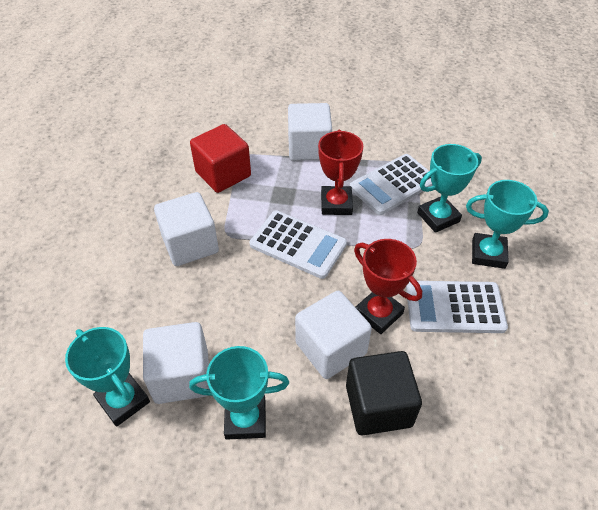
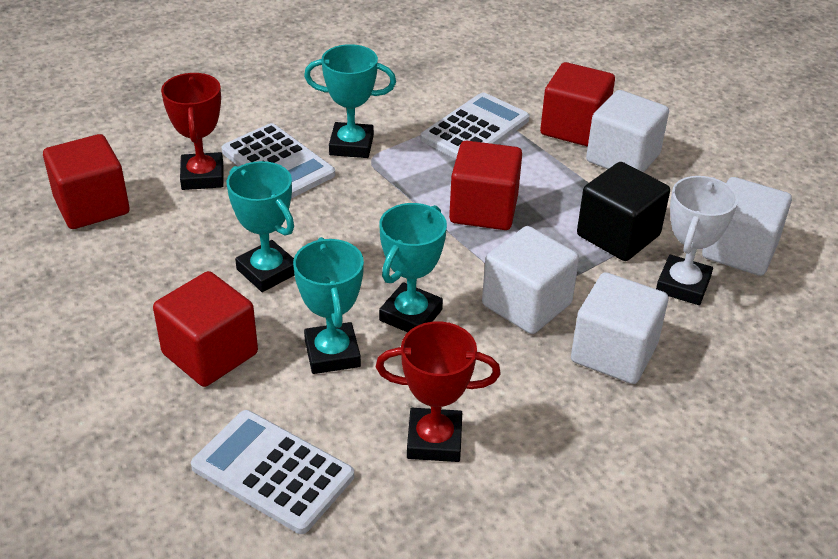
red cube: 1 -> 4
white trophy: 0 -> 1

